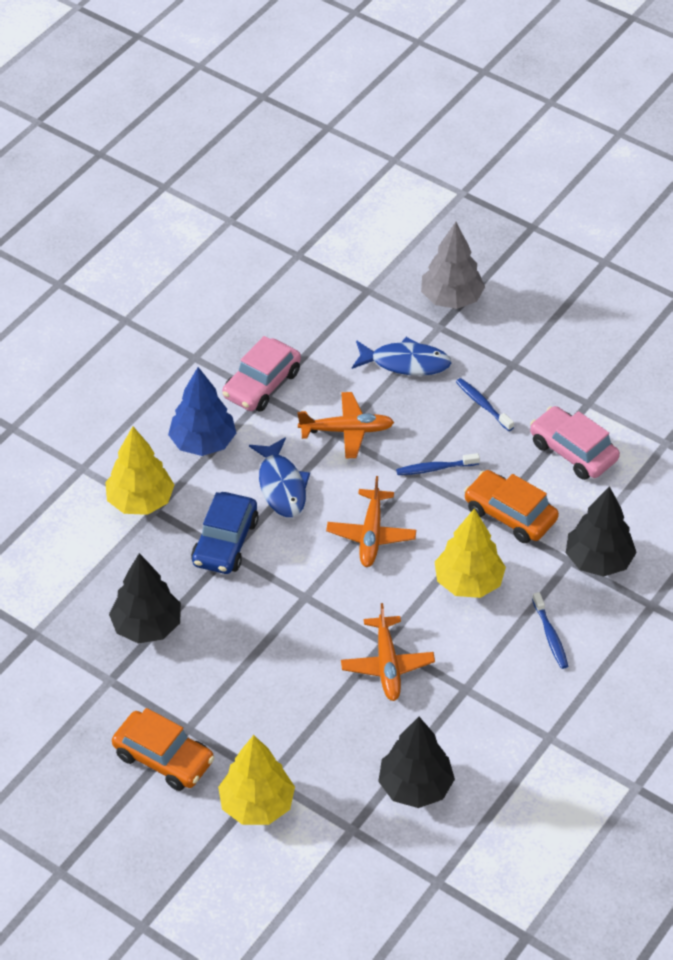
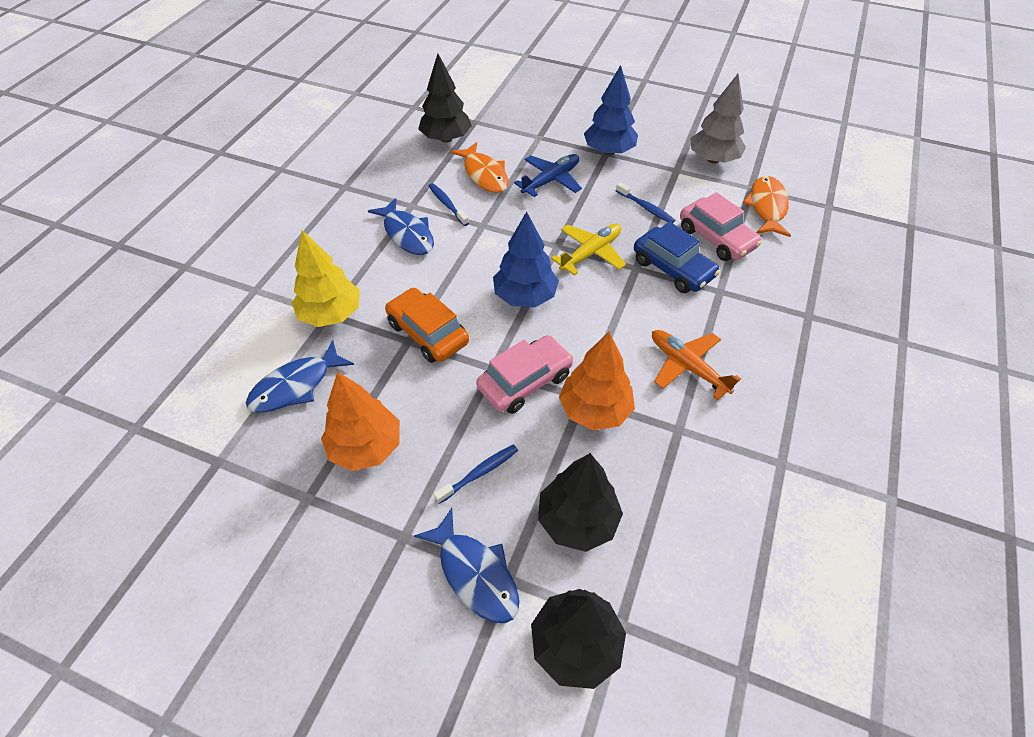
blue fish: 2 -> 3
blue plane: 0 -> 1
blue tree: 1 -> 2
orange car: 2 -> 1
orange fish: 0 -> 2
orange plane: 3 -> 1
orange tree: 0 -> 2
yellow plane: 0 -> 1
yellow tree: 3 -> 1

